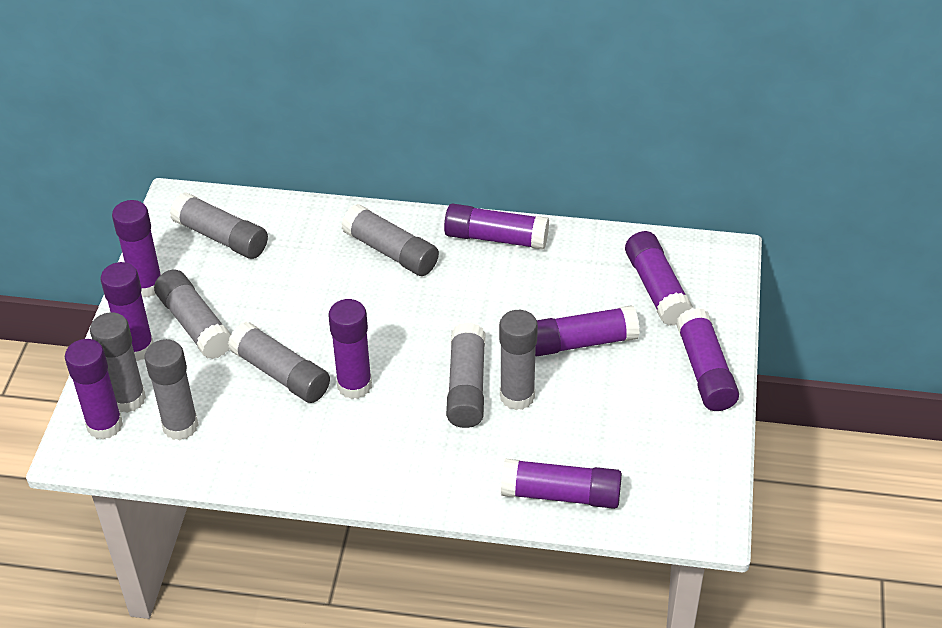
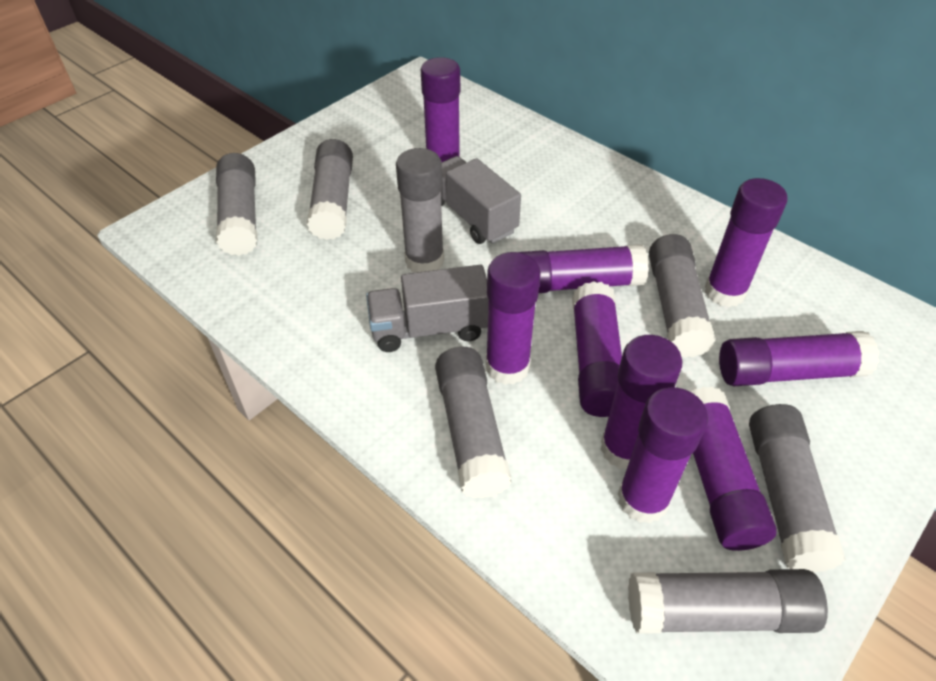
grey glue stick: 8 -> 7
grey truck: 0 -> 2

